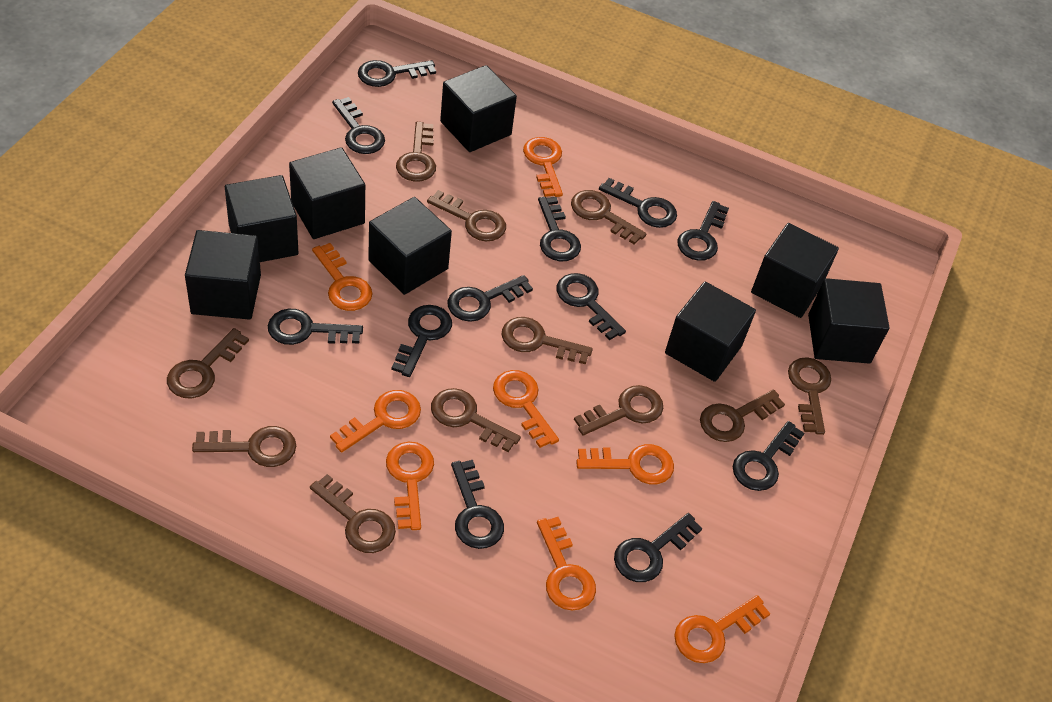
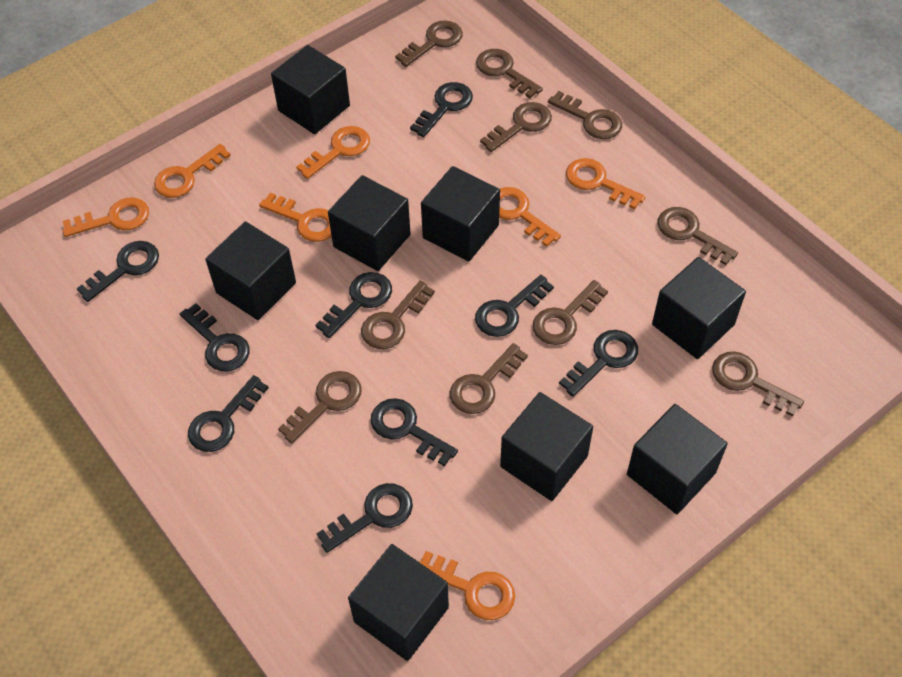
black key: 12 -> 9
brown key: 11 -> 10
orange key: 8 -> 7

